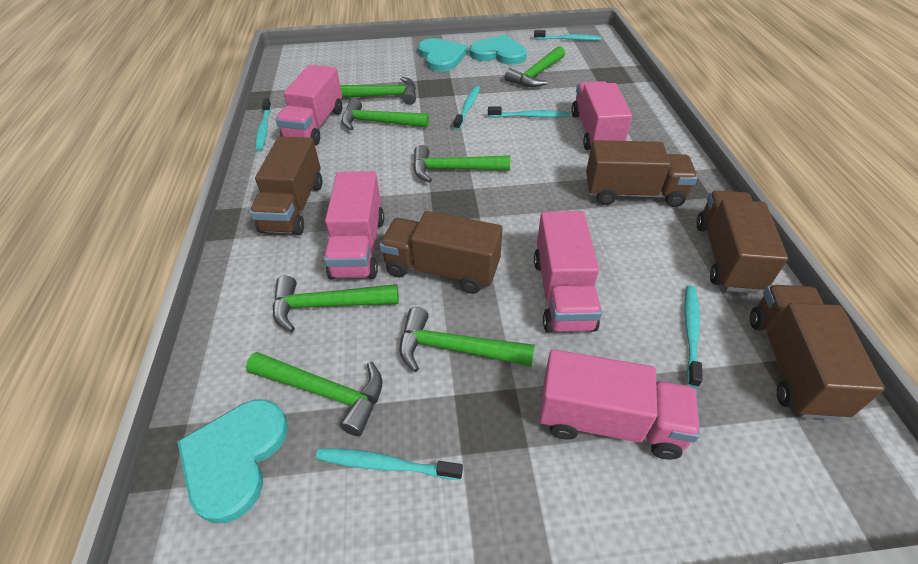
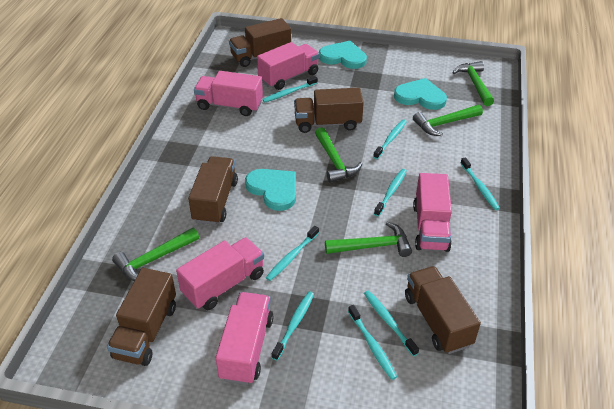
green hammer: 7 -> 5
turquoise toothbrush: 6 -> 8

